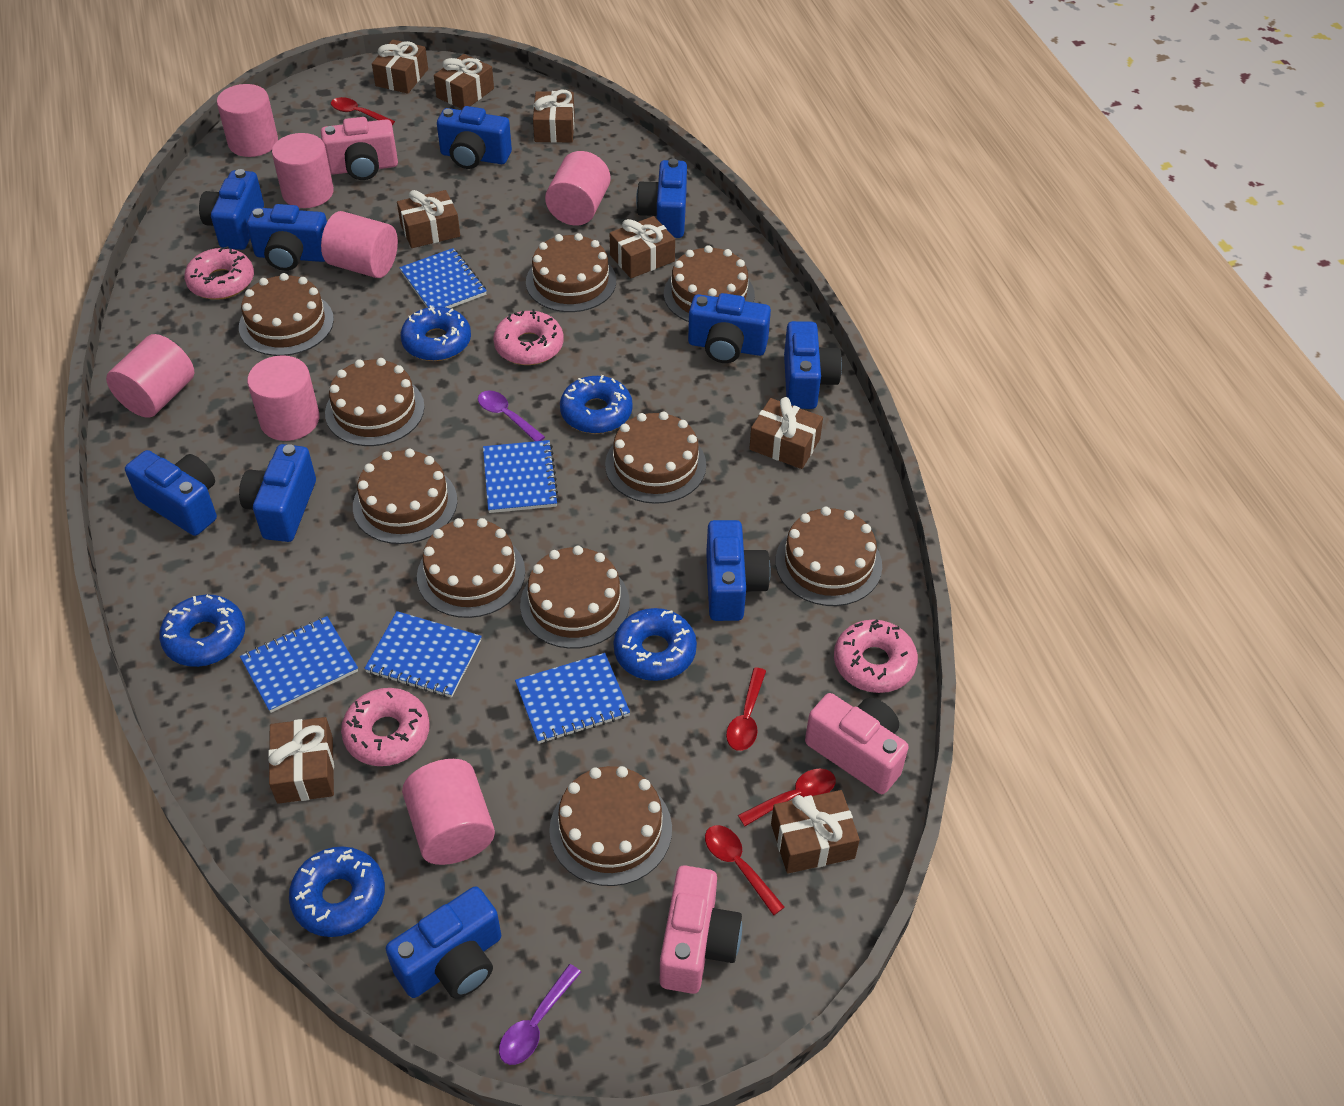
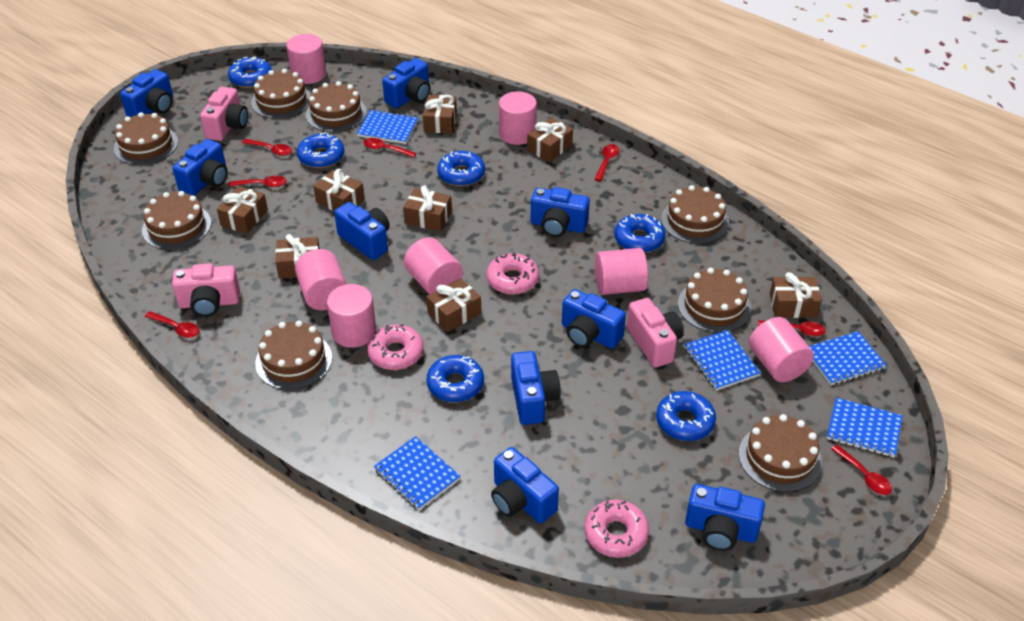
blue camera: 10 -> 9
blue donut: 5 -> 6
brown cake: 10 -> 8
pink donut: 4 -> 3
purple spoon: 2 -> 0
red spoon: 4 -> 7

